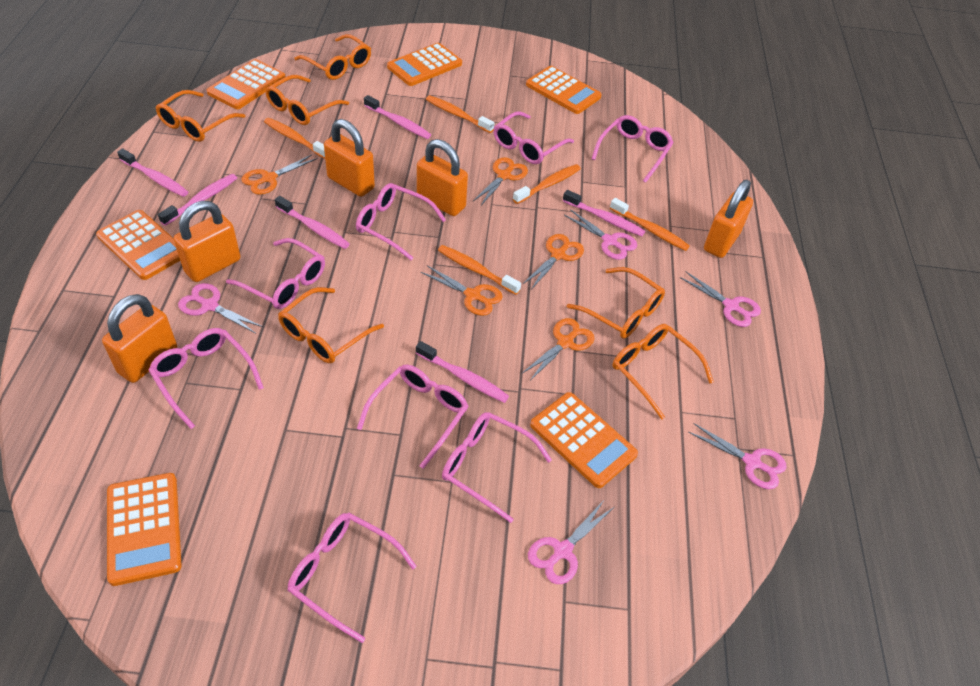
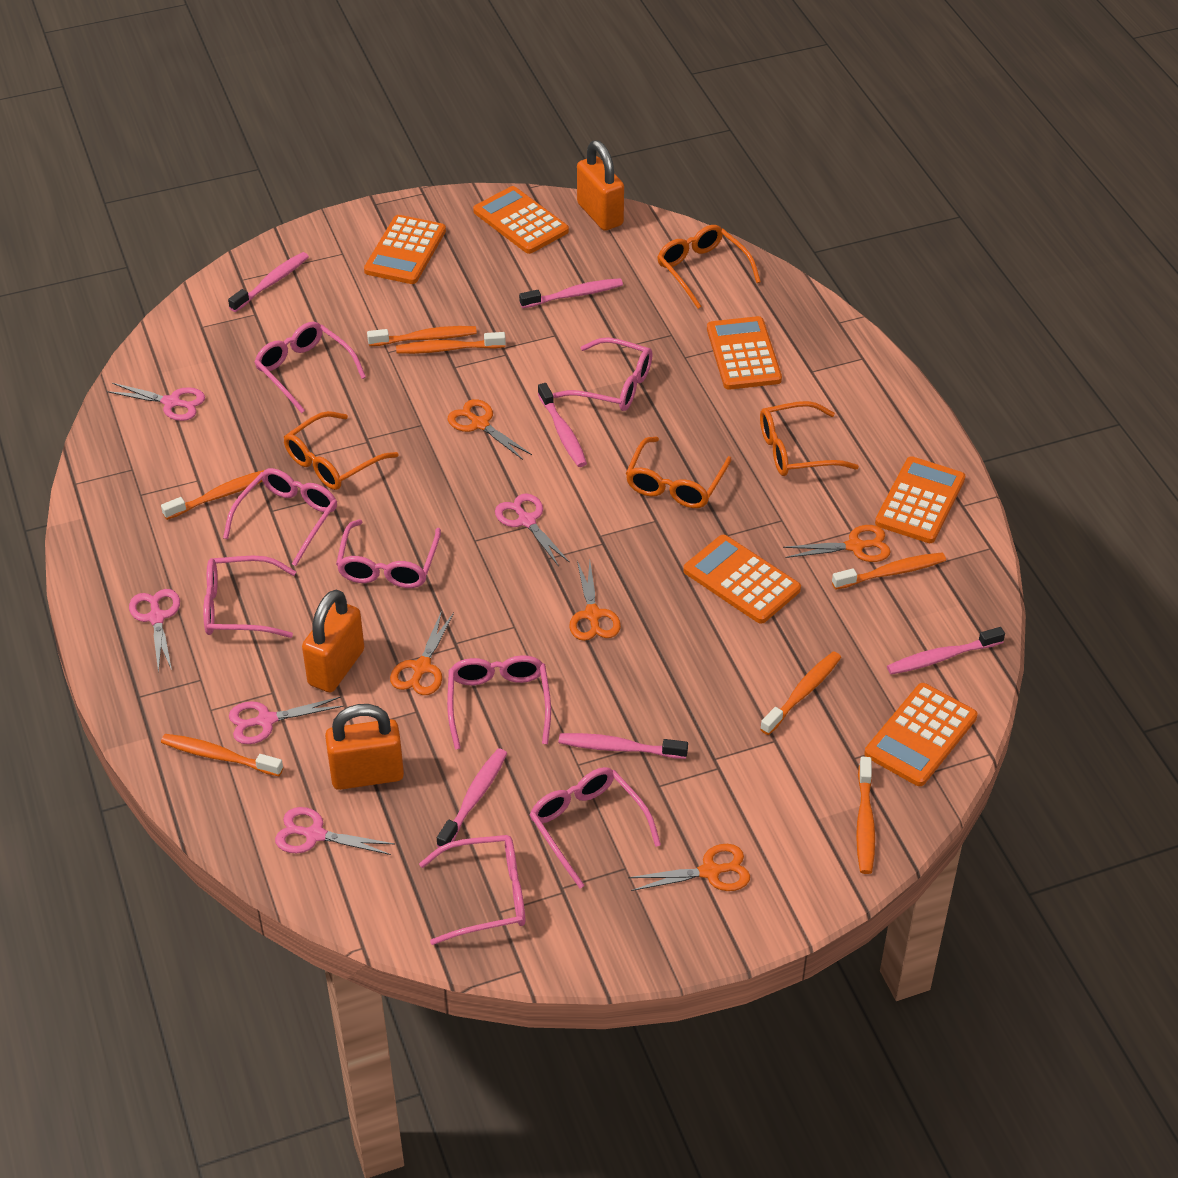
orange glasses: 6 -> 4
orange padlock: 5 -> 3
orange toothbrush: 5 -> 7

